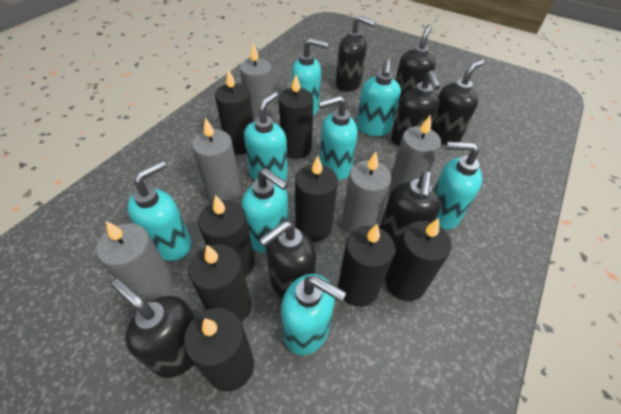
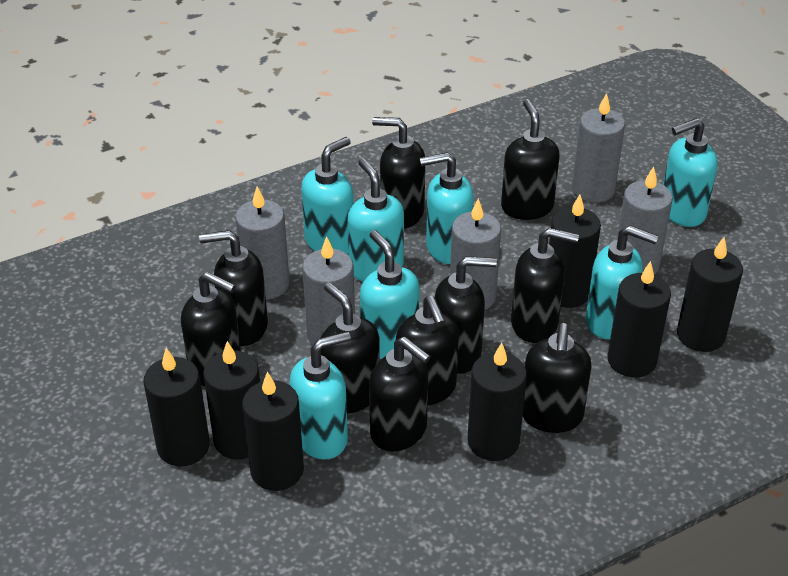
black candle: 8 -> 7
black soap dispenser: 7 -> 10
turquoise soap dispenser: 8 -> 7

